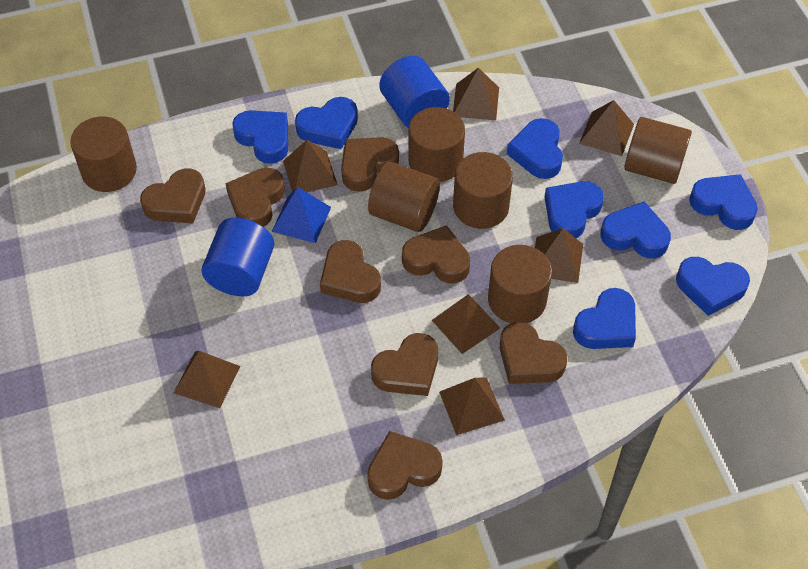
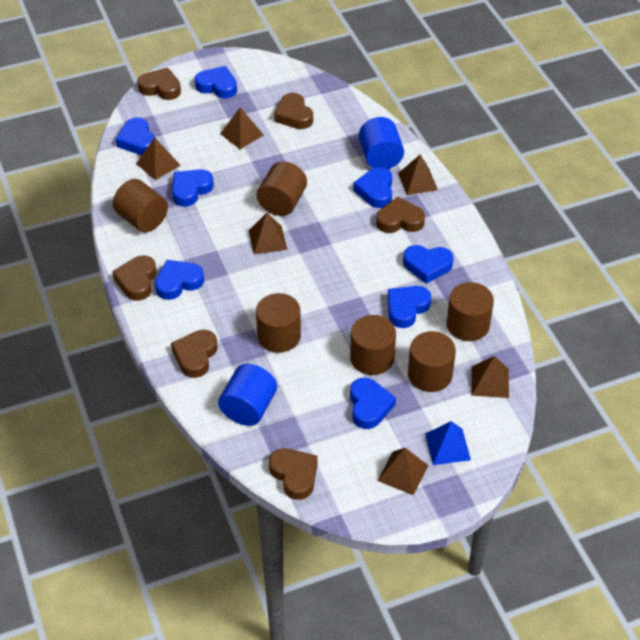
brown heart: 8 -> 6
brown pyramid: 7 -> 6

